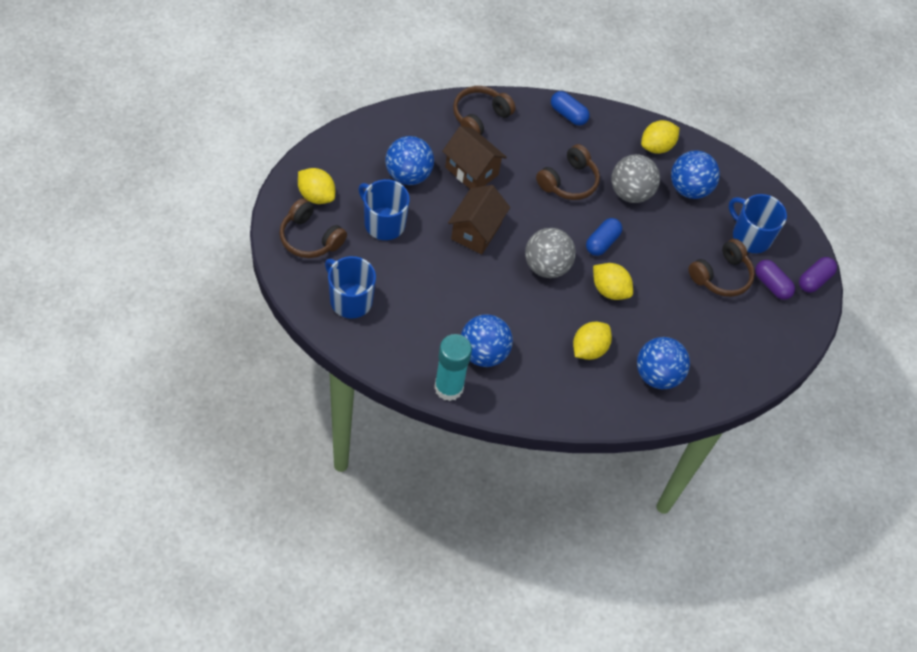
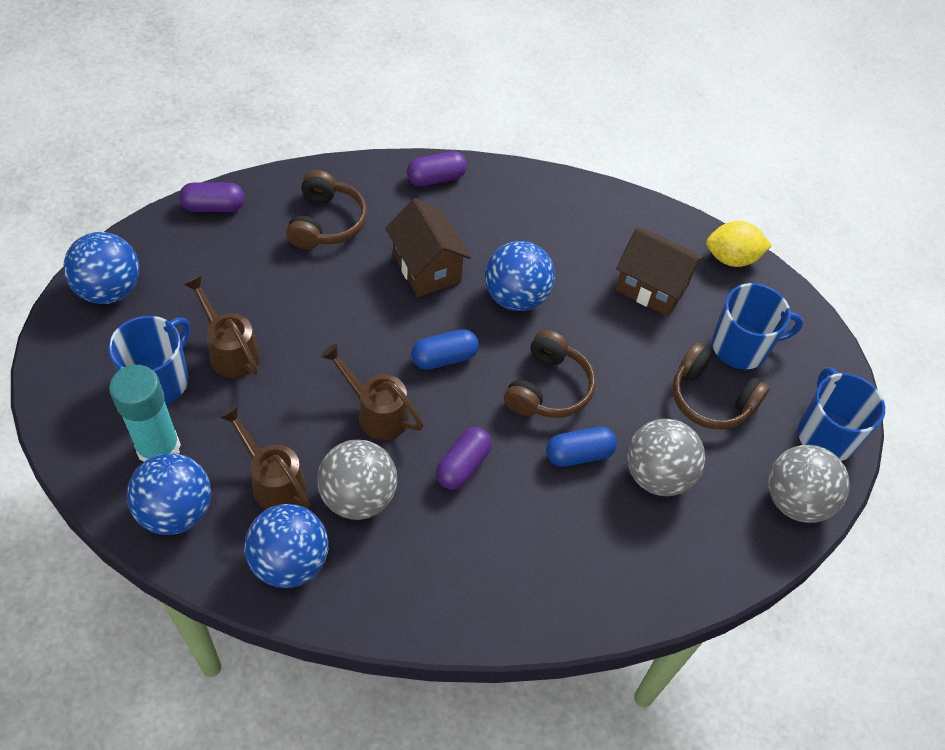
brown headphones: 4 -> 3
brown watering can: 0 -> 3
grey ball: 2 -> 3
purple capsule: 2 -> 3
yellow lemon: 4 -> 1

